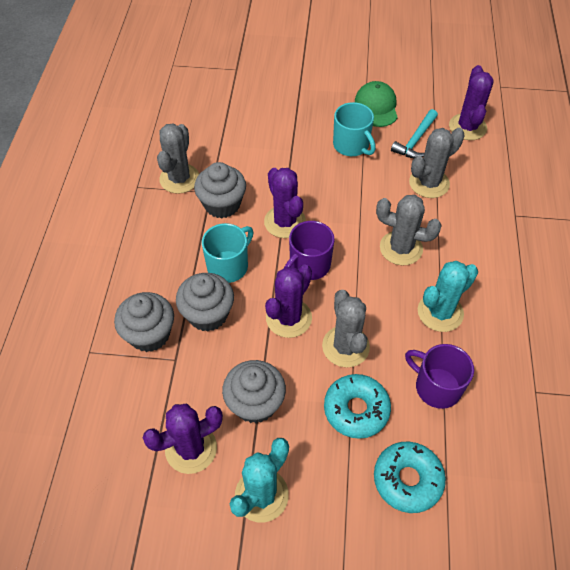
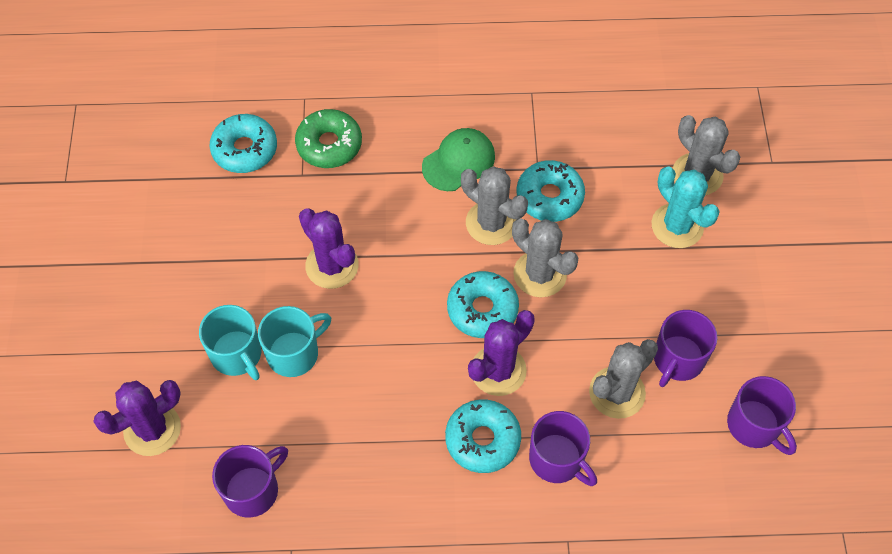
green donut: 0 -> 1
grey cupcake: 4 -> 0
purple cactus: 4 -> 3
purple mug: 2 -> 4
turquoise cactus: 2 -> 1
turquoise donut: 2 -> 4
turquoise hammer: 1 -> 0

